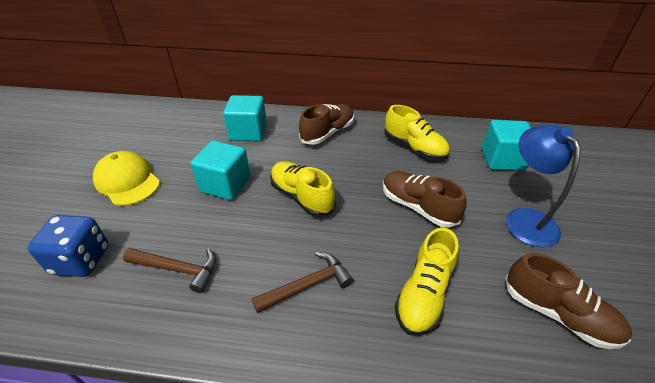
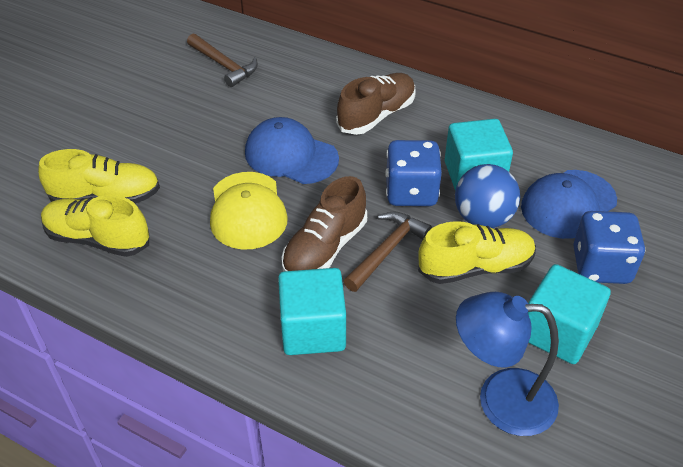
blue ball: 0 -> 1
blue cap: 0 -> 2
blue dice: 1 -> 2
brown shoe: 3 -> 2

